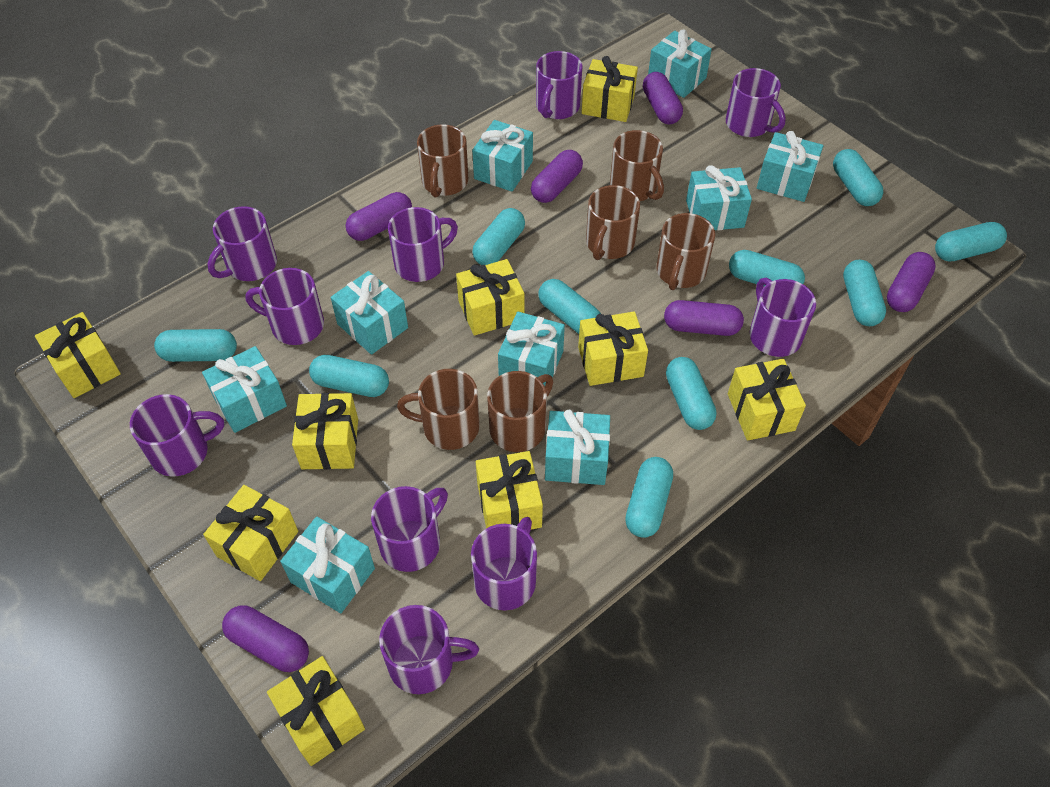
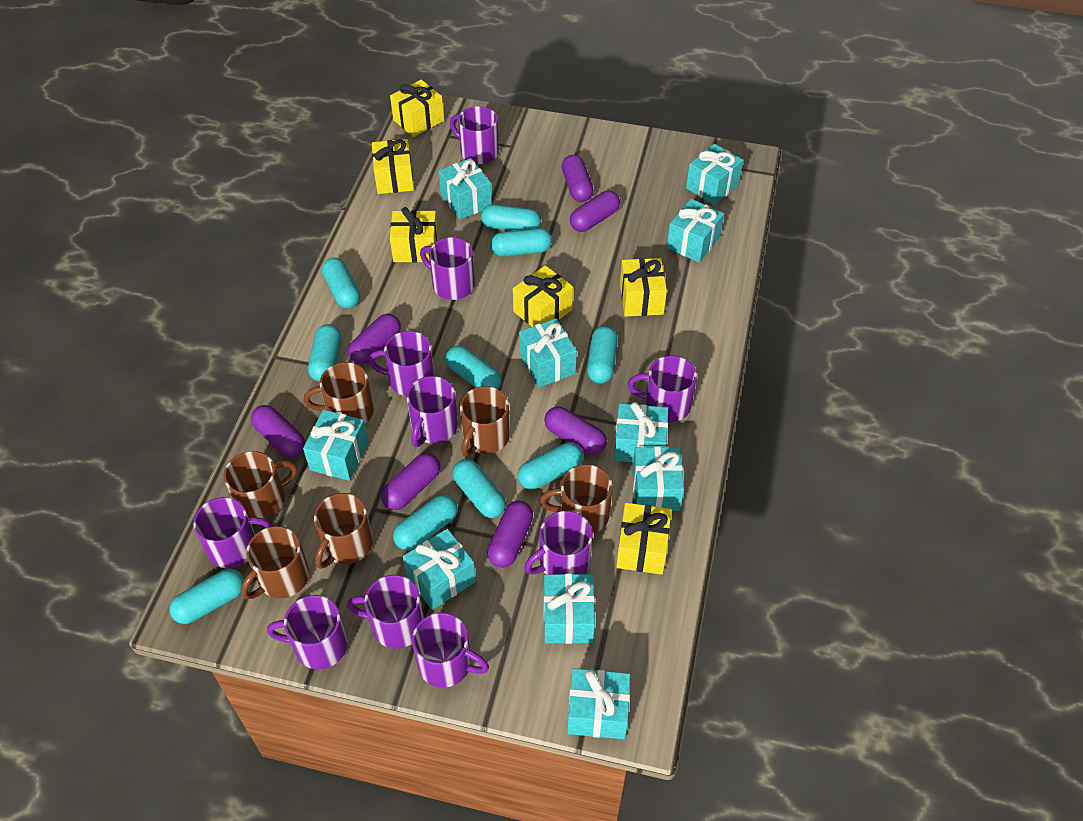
purple capsule: 6 -> 7
turquoise gift: 9 -> 10
yellow gift: 9 -> 6

